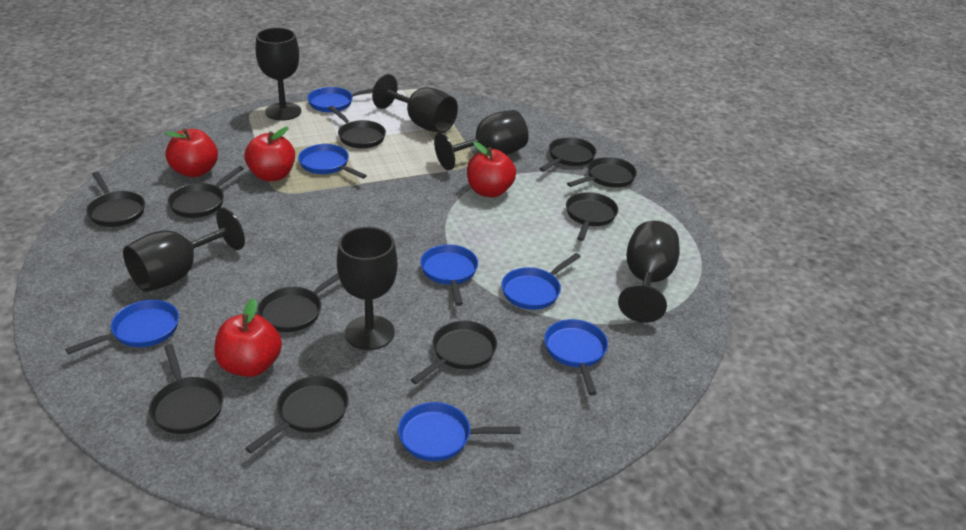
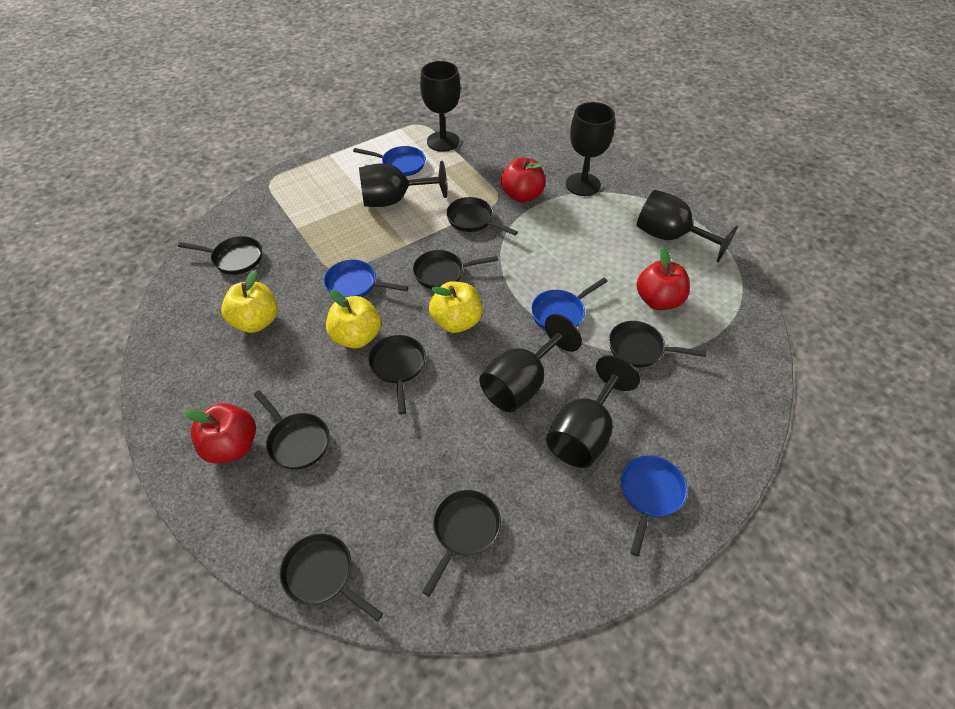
black pan: 10 -> 8
blue pan: 7 -> 4
red apple: 4 -> 3
yellow apple: 0 -> 3

